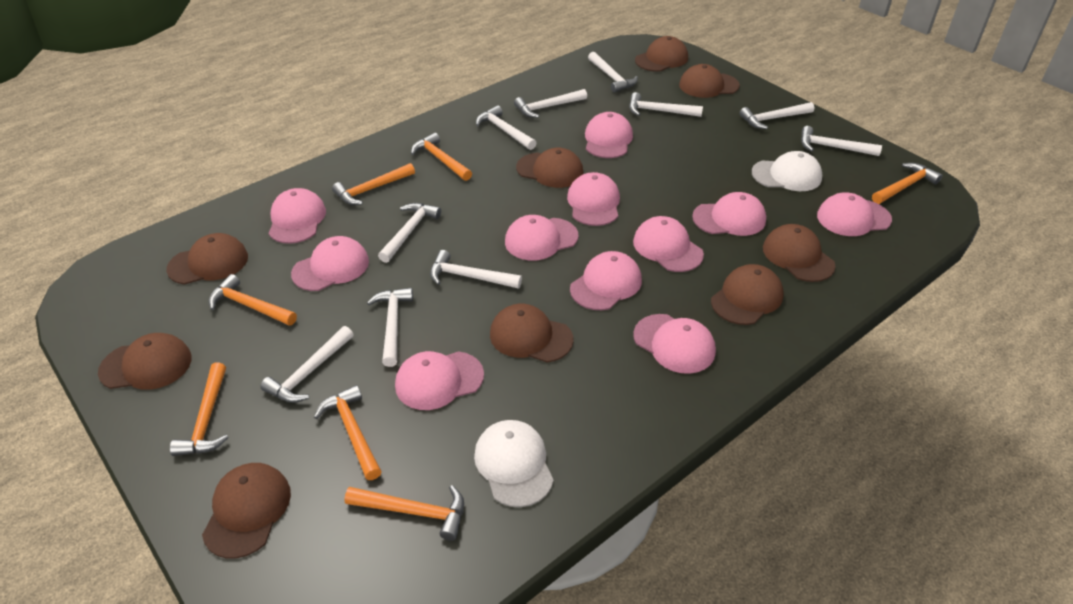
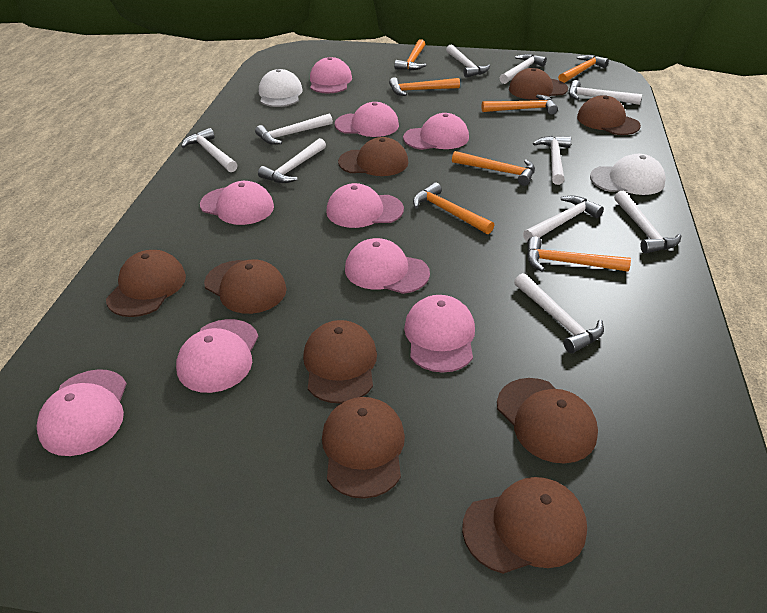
pink cap: 11 -> 9

